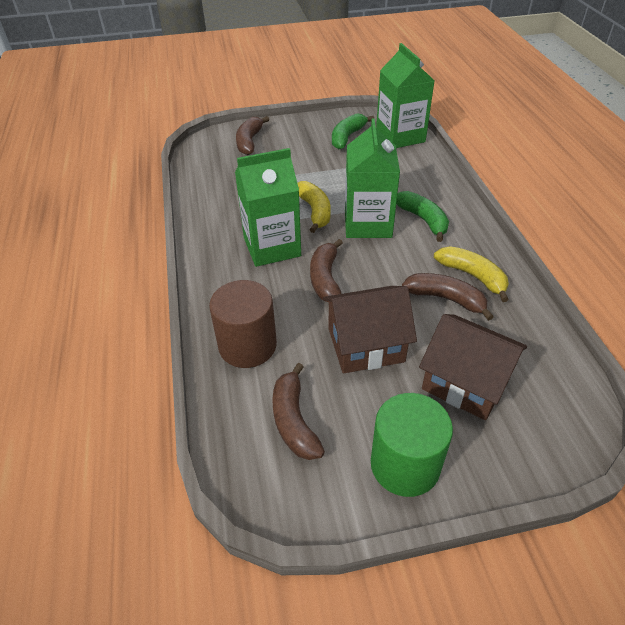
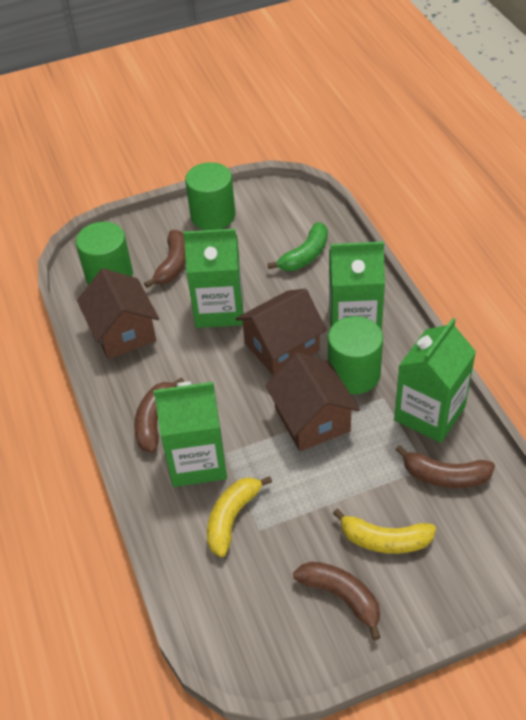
brown cylinder: 1 -> 0
brown house: 2 -> 3
green banana: 2 -> 1
green carton: 3 -> 4
green cylinder: 1 -> 3

